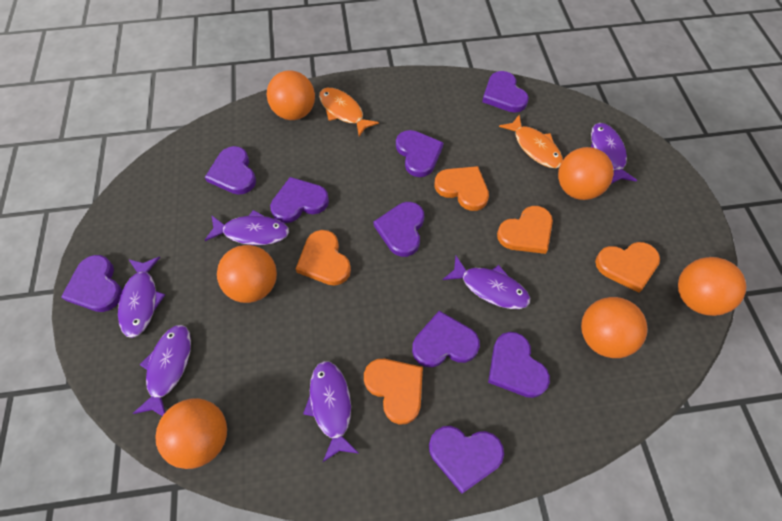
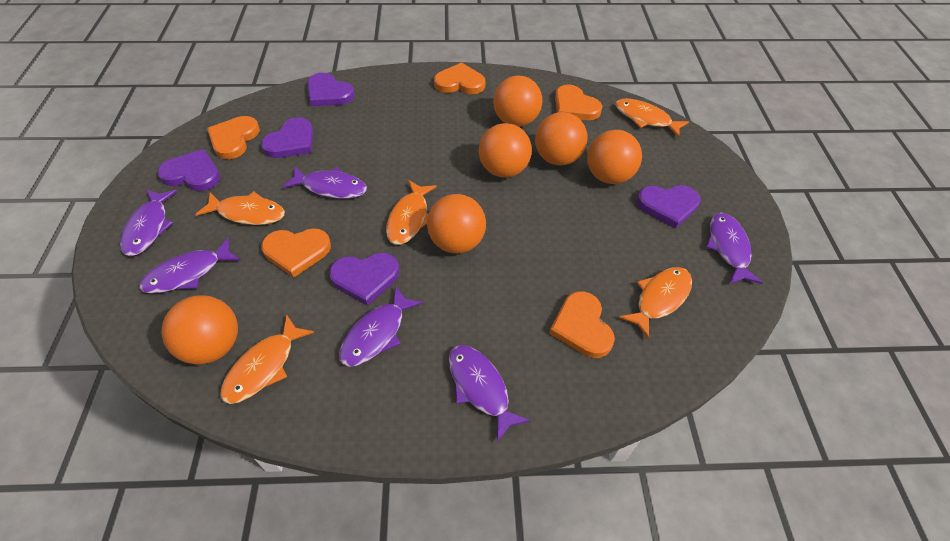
orange fish: 2 -> 5
purple heart: 9 -> 5

